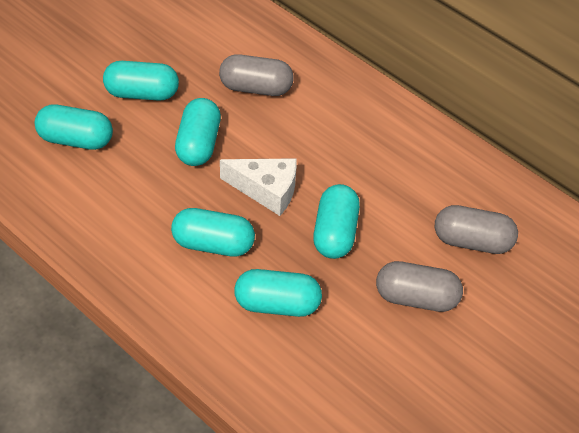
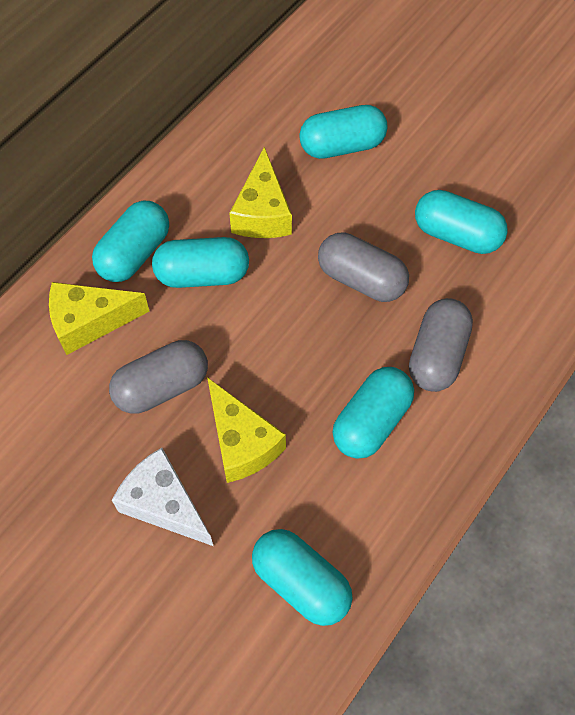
yellow cheese: 0 -> 3

